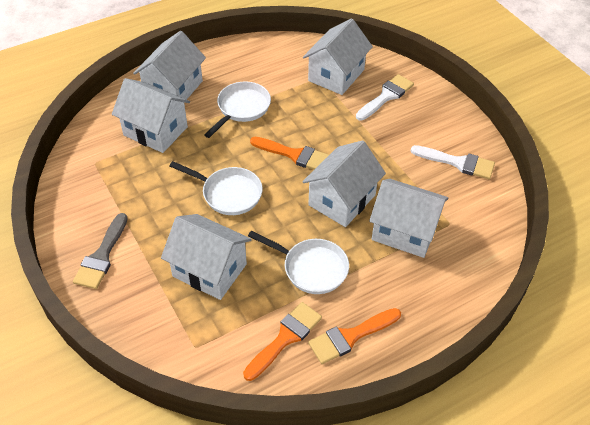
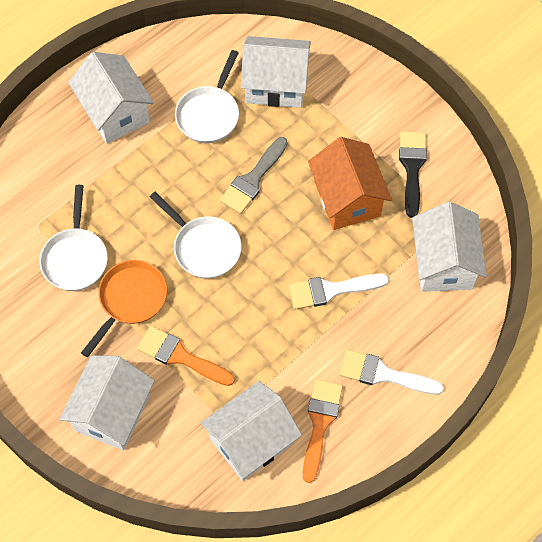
black brush: 0 -> 1
orange brush: 3 -> 2
orange house: 0 -> 1
orange pan: 0 -> 1
white house: 6 -> 5

